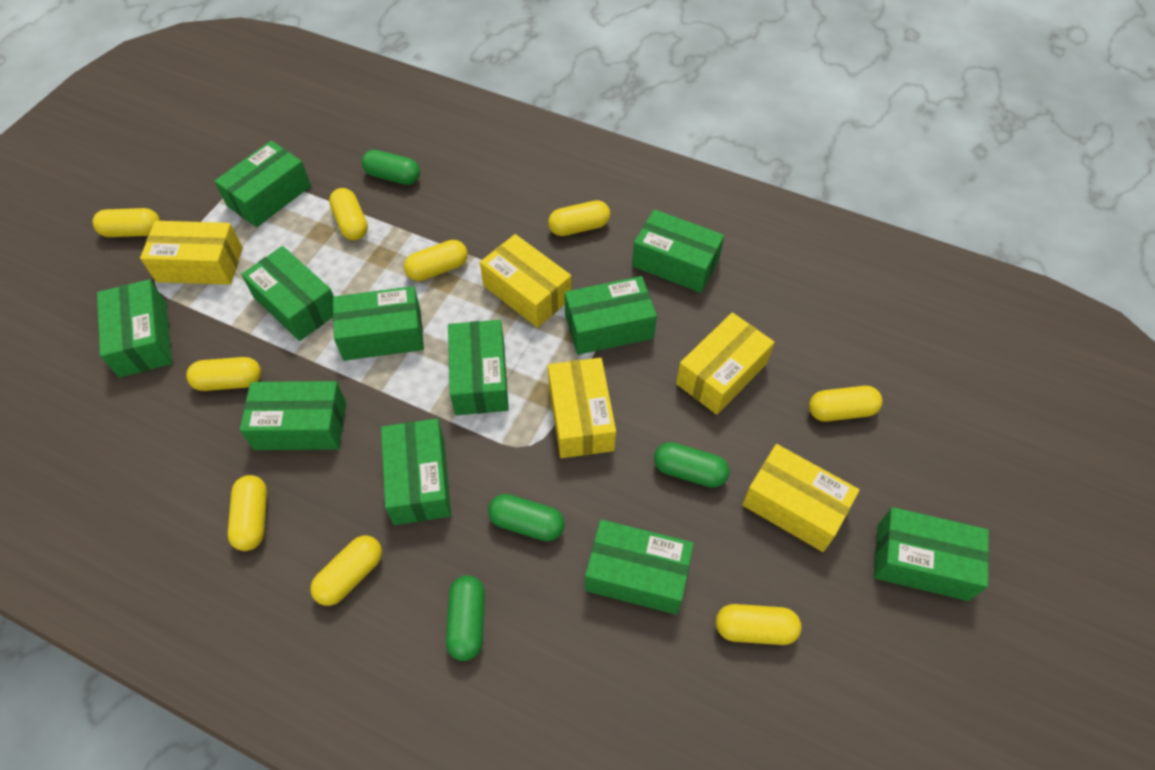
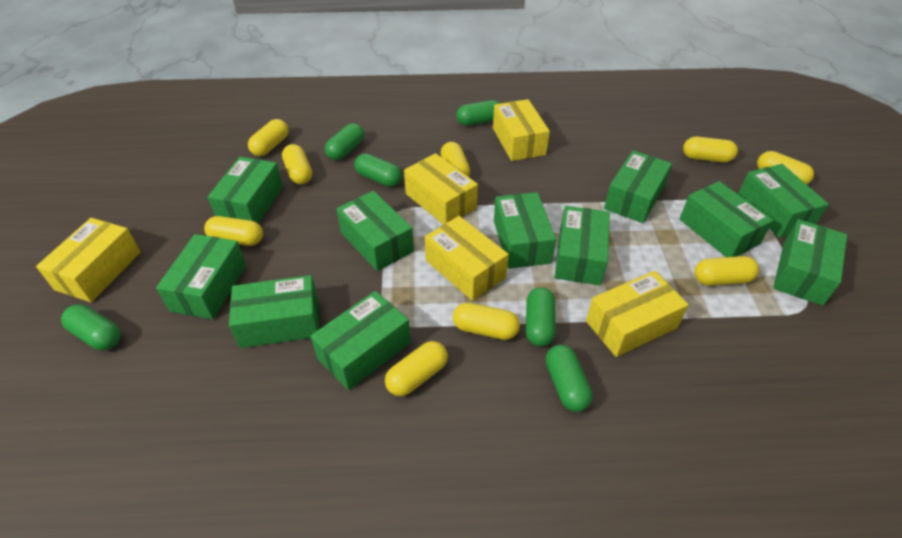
green capsule: 4 -> 6

